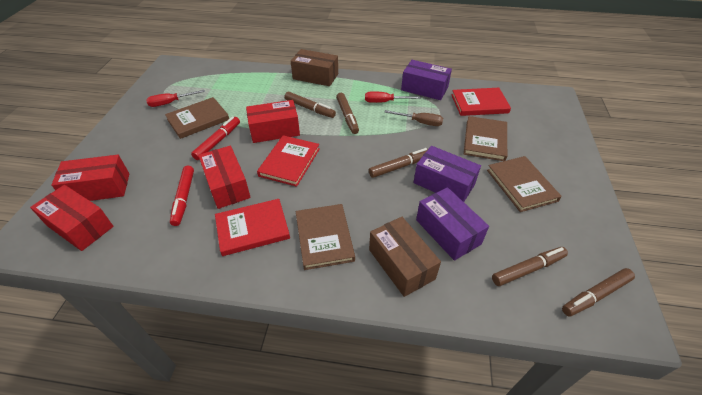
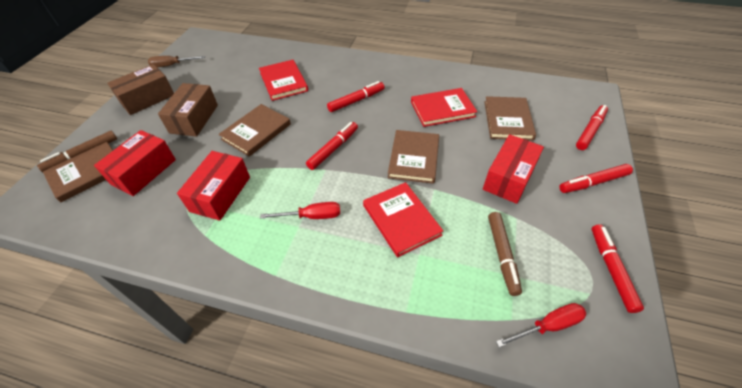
brown marker: 5 -> 2
purple box: 3 -> 0
red box: 4 -> 3
red marker: 2 -> 5

